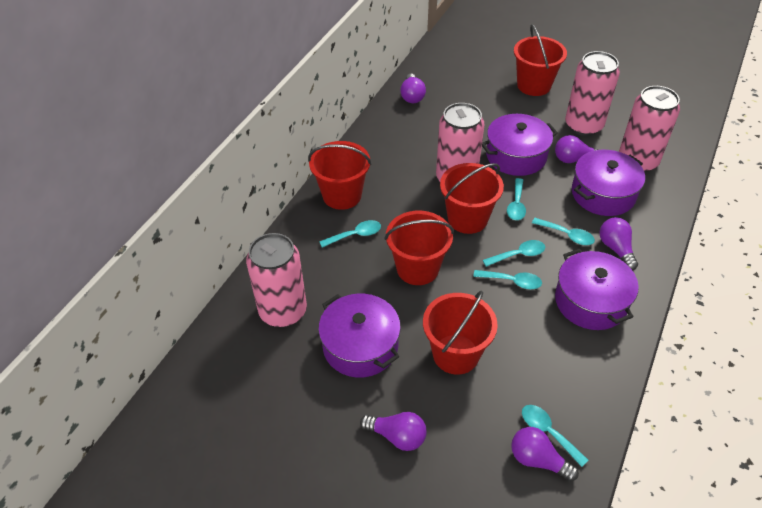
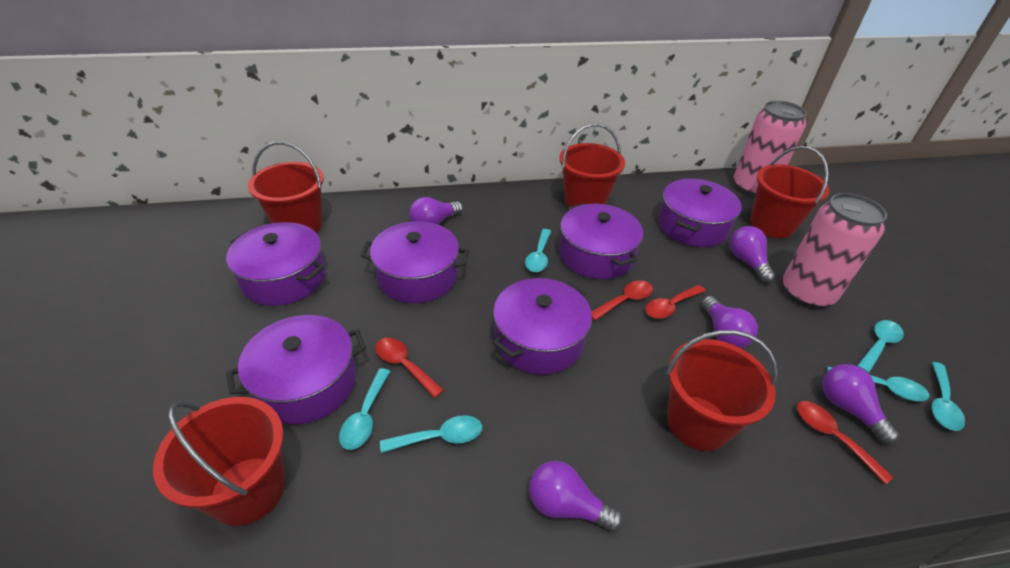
pink can: 4 -> 2
purple pot: 4 -> 6
red spoon: 0 -> 4

